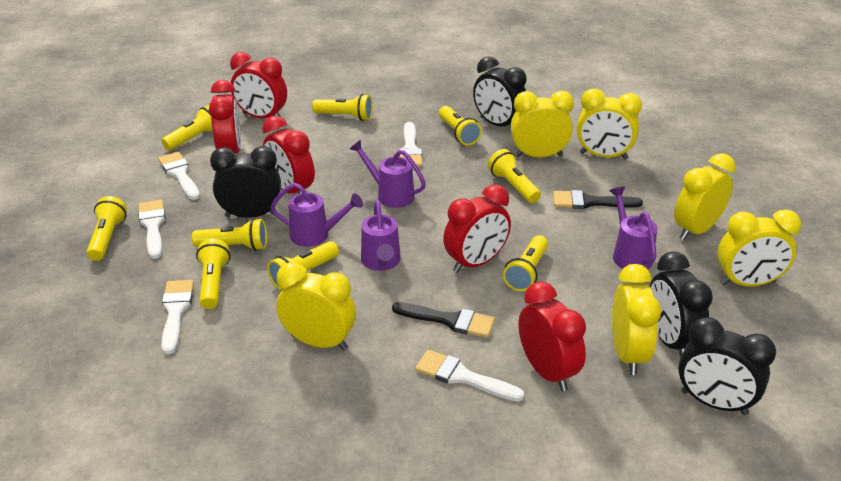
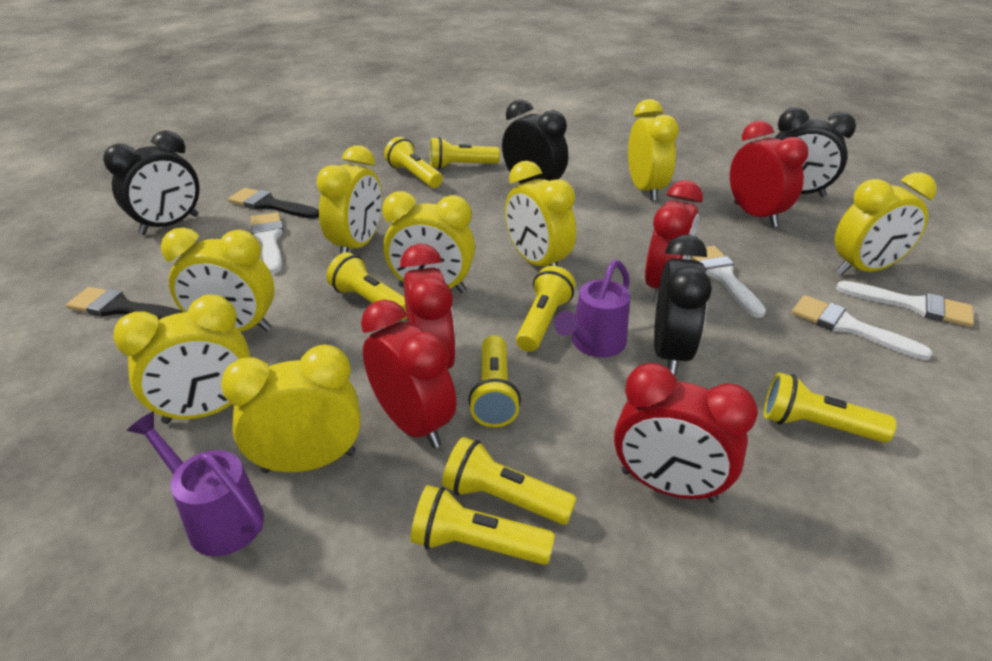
purple watering can: 4 -> 2
white brush: 5 -> 4
yellow clock: 6 -> 8
yellow flashlight: 9 -> 8

